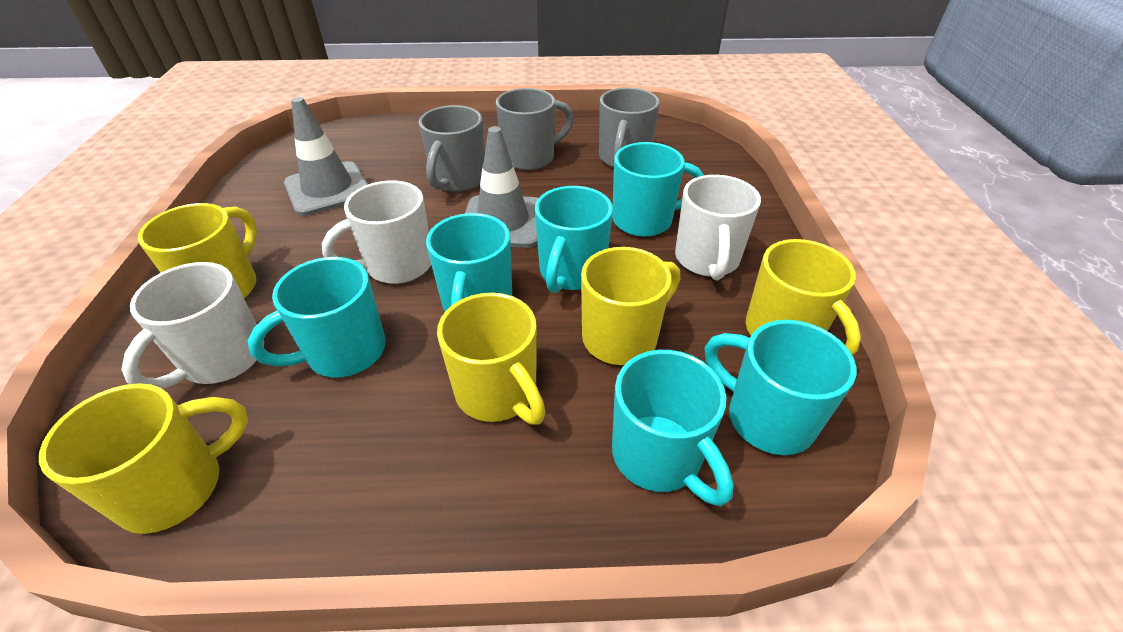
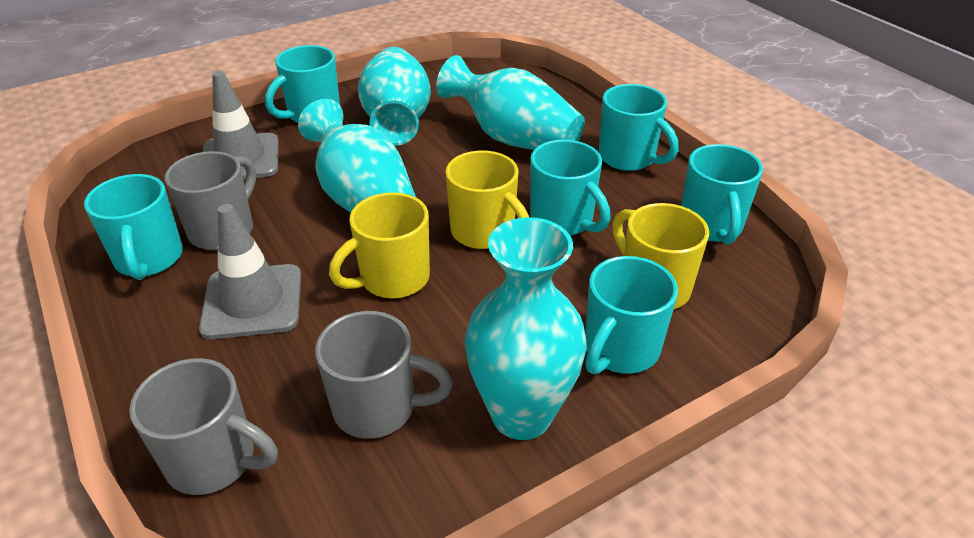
turquoise vase: 0 -> 4
white mug: 3 -> 0
yellow mug: 5 -> 3

